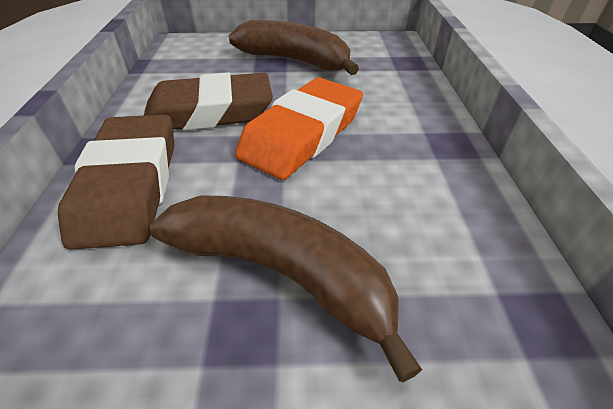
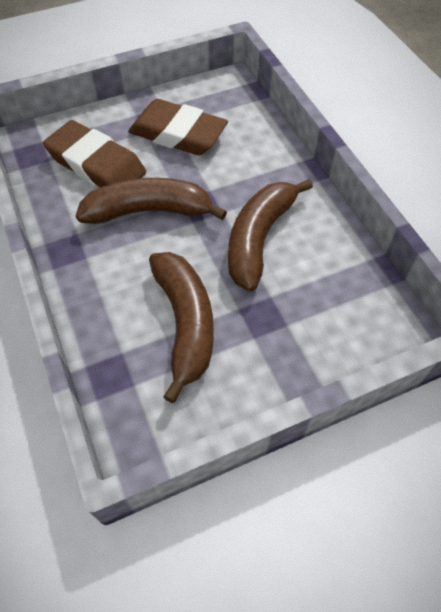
brown banana: 2 -> 3
orange eraser: 1 -> 0

